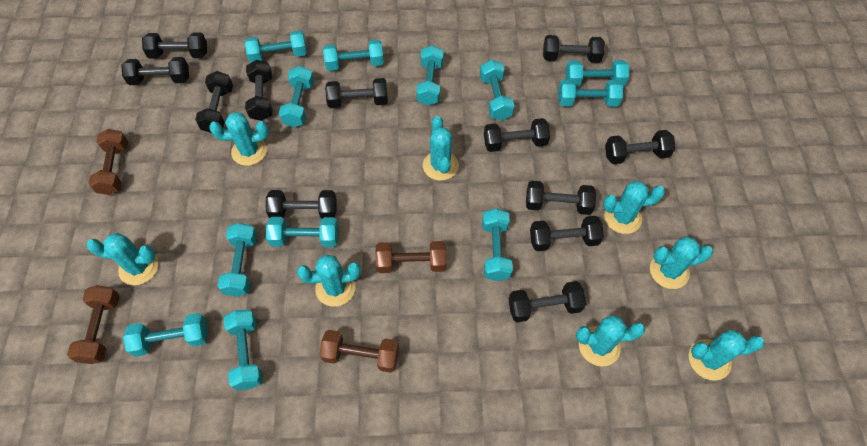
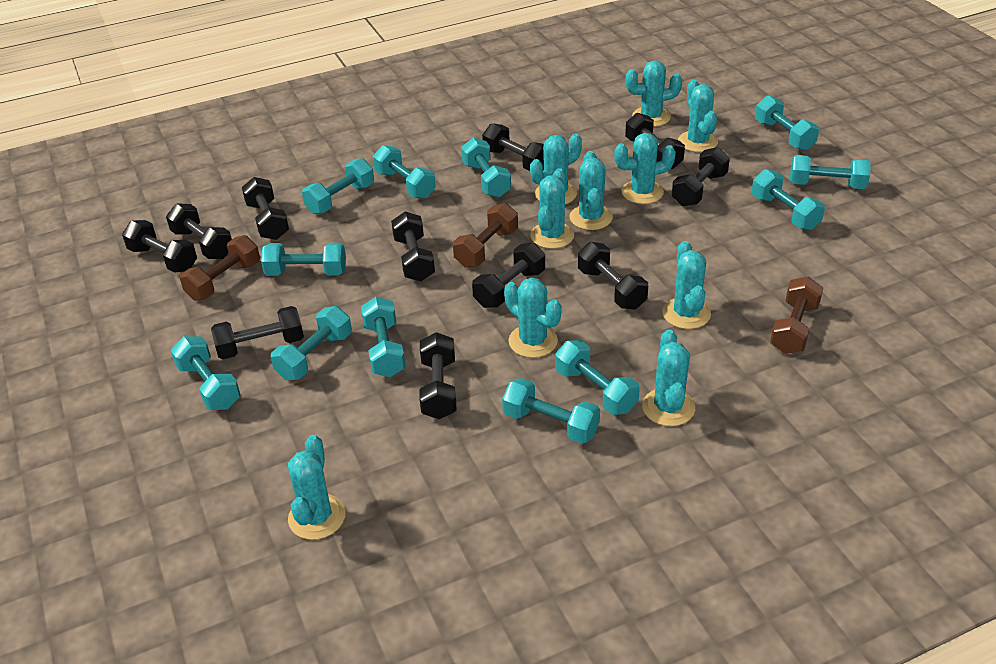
black dumbbell: 12 -> 11
brown dumbbell: 4 -> 3
turquoise cactus: 8 -> 10

